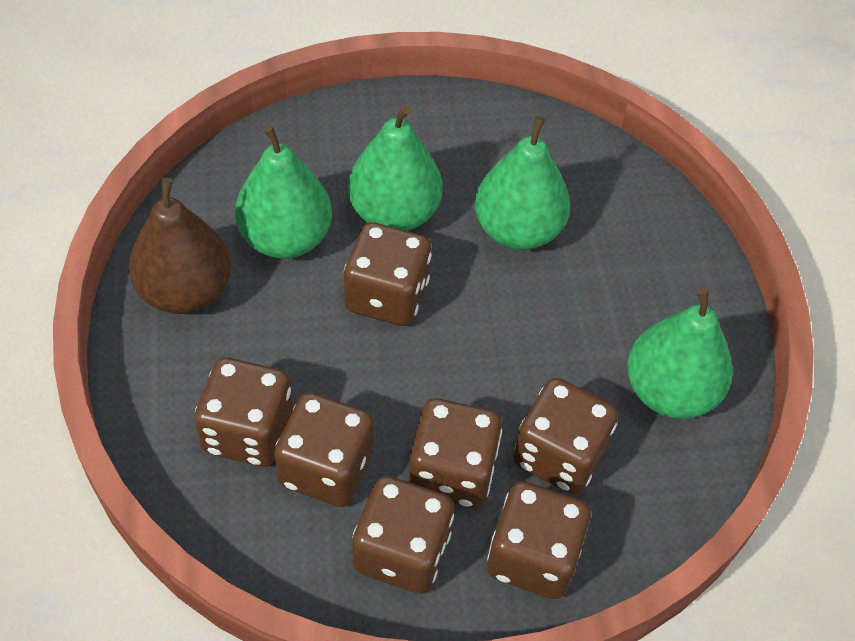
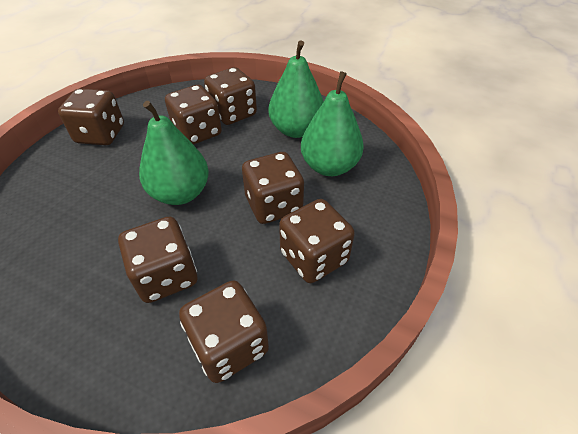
brown pear: 1 -> 0
green pear: 4 -> 3

